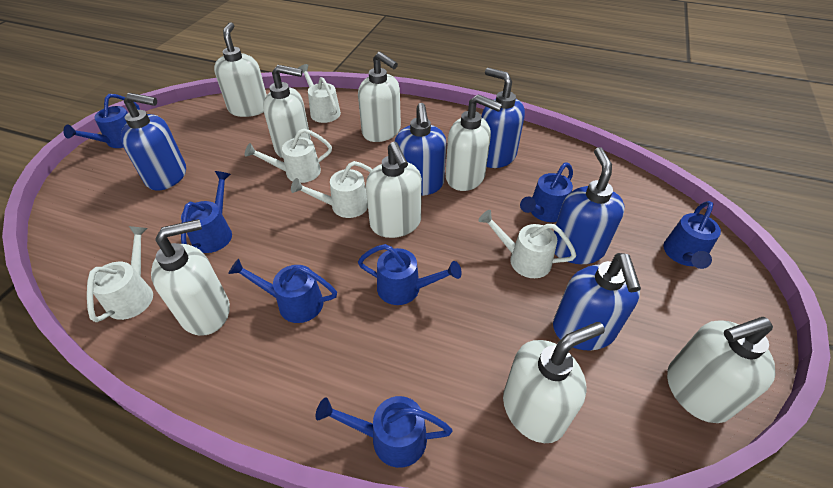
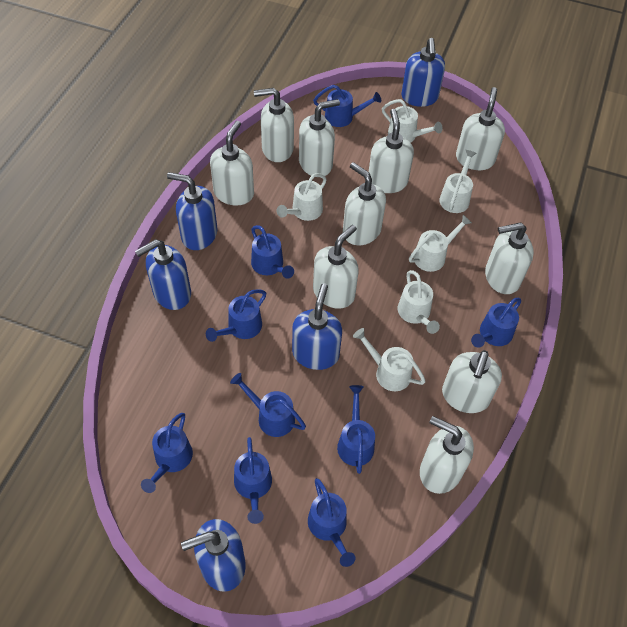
blue watering can: 7 -> 9
white soap dispenser: 8 -> 10
white watering can: 5 -> 6

